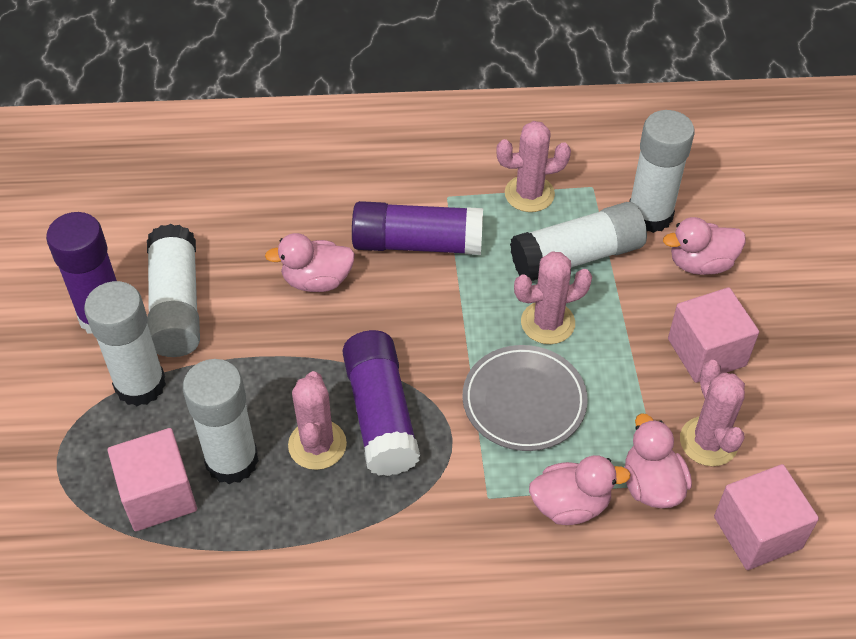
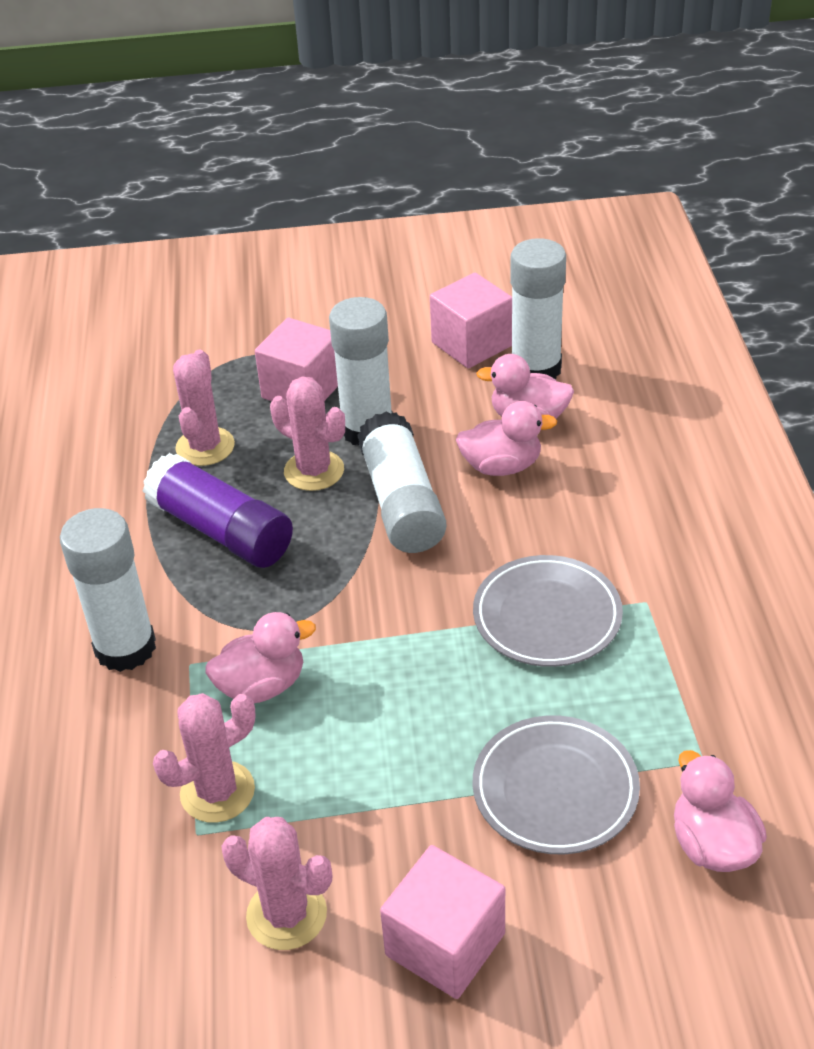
grey plate: 1 -> 2
purple glue stick: 3 -> 1
white glue stick: 5 -> 4

